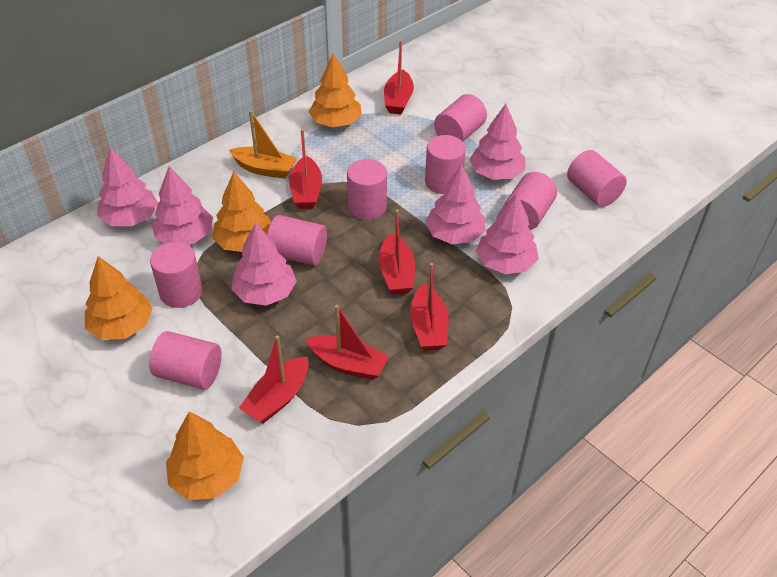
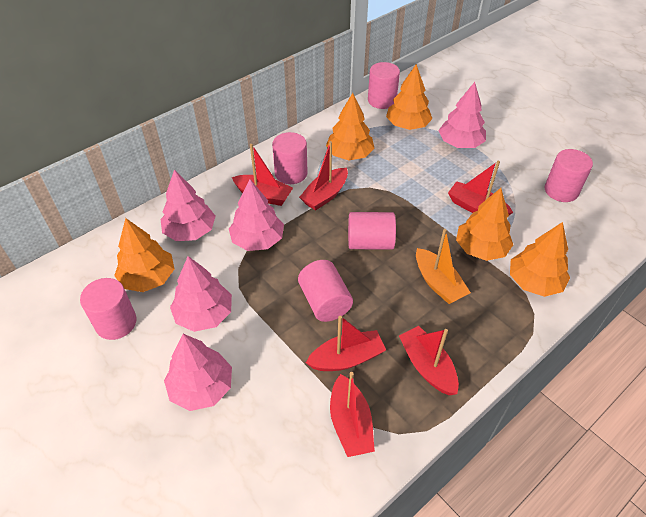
orange tree: 4 -> 5
pink cylinder: 8 -> 6
pink tree: 6 -> 5

